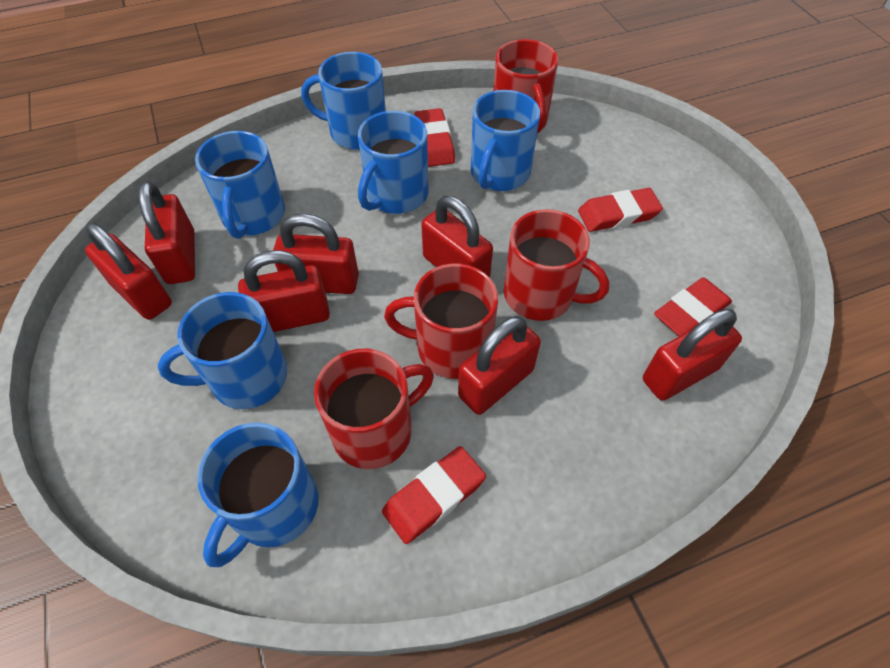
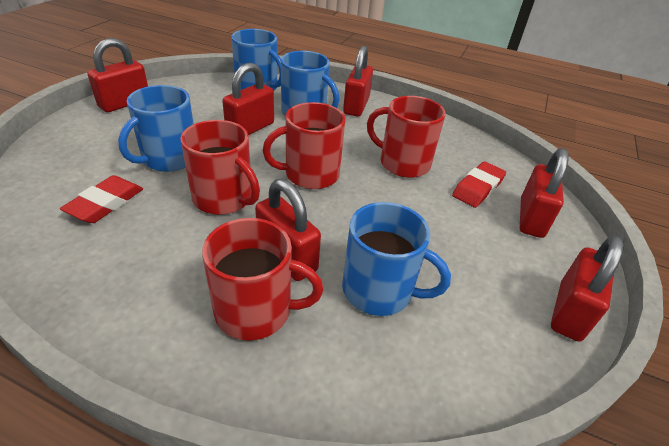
blue mug: 6 -> 4
red eraser: 4 -> 2
red padlock: 7 -> 6

